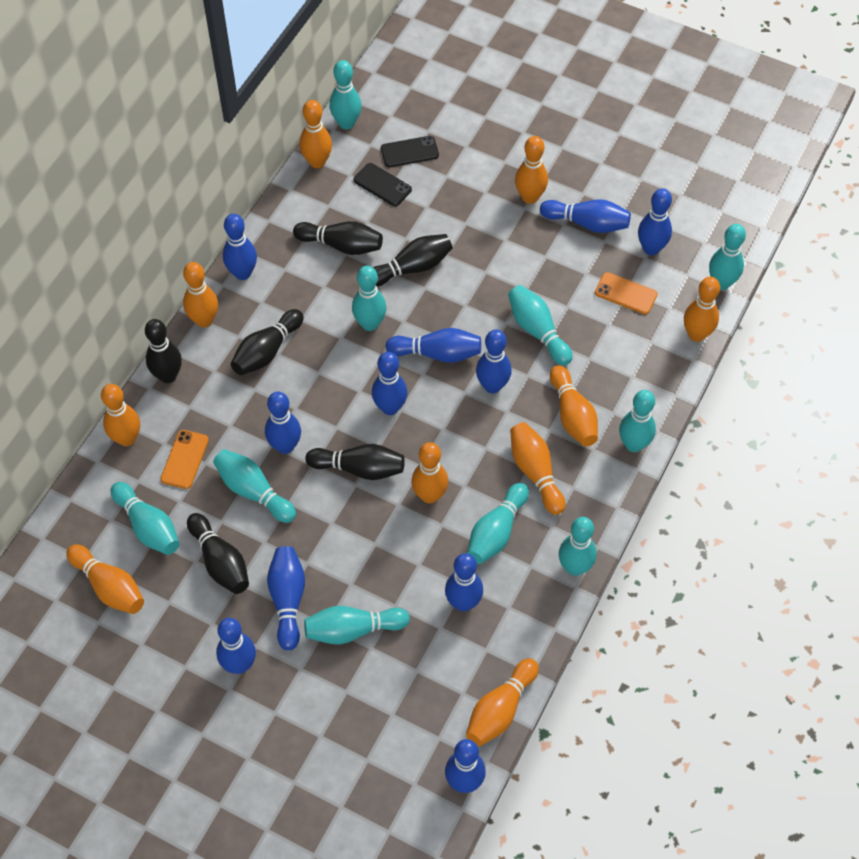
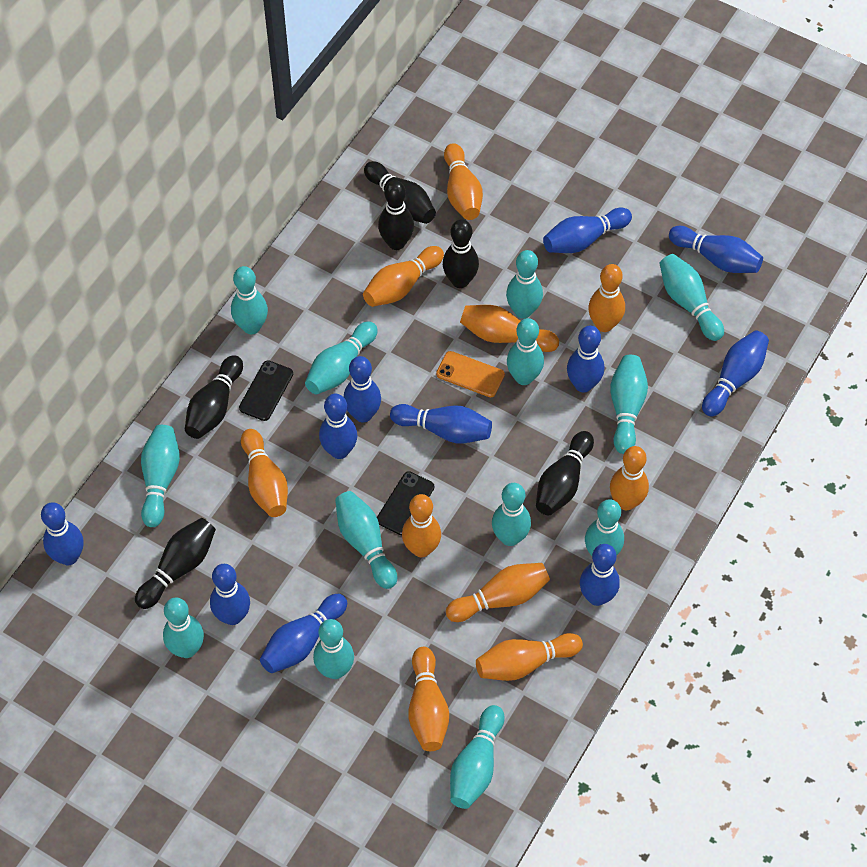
orange phone: 2 -> 1
turquoise bowling pin: 10 -> 13

